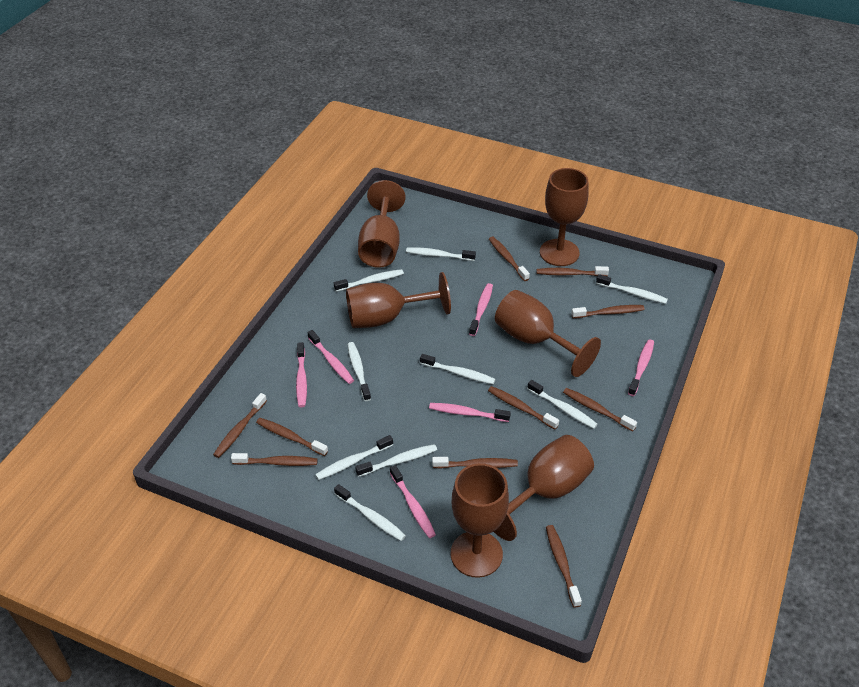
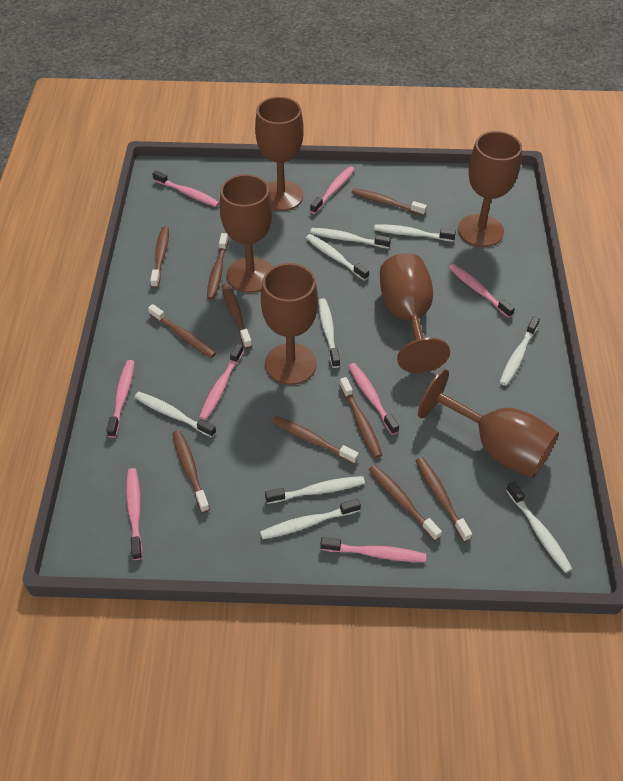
pink toothbrush: 6 -> 8

